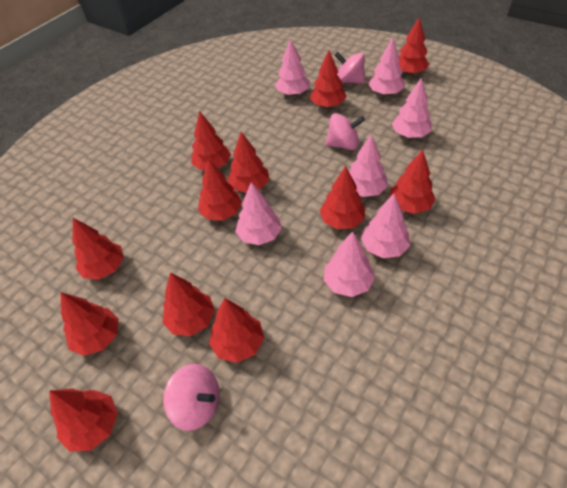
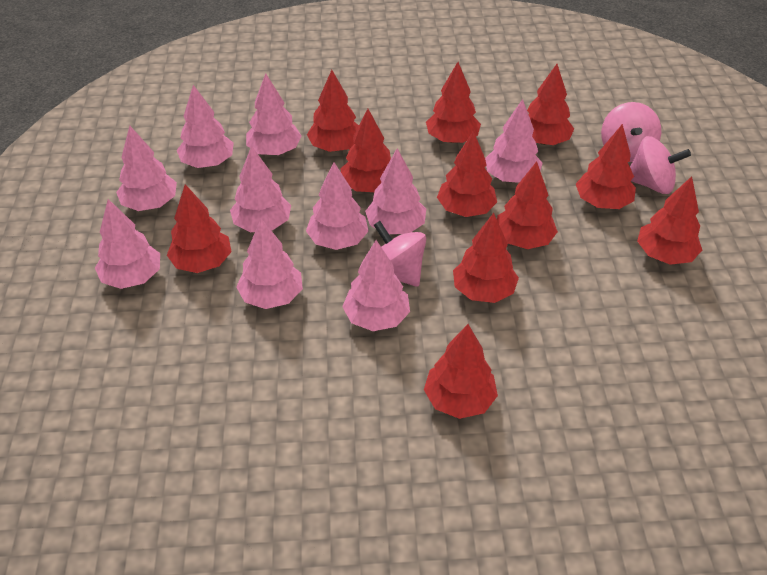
pink tree: 7 -> 10
red tree: 12 -> 11

